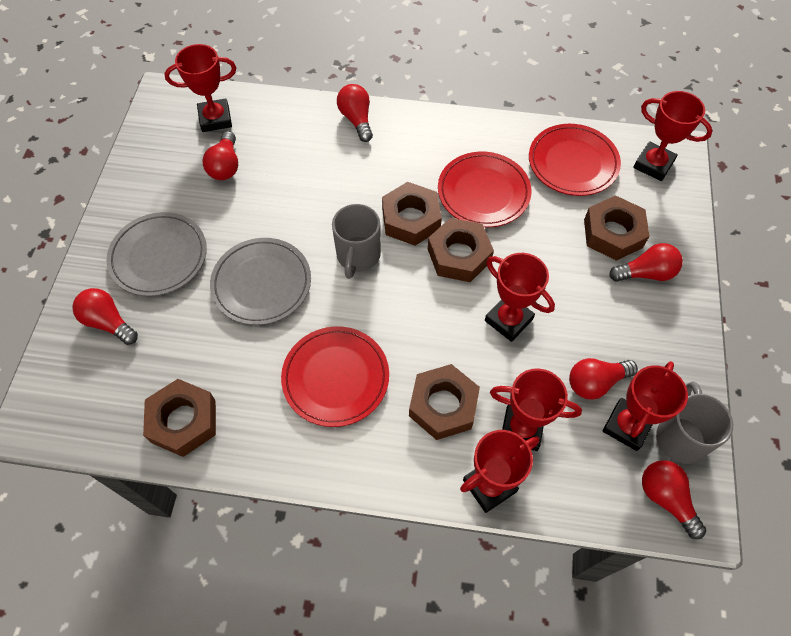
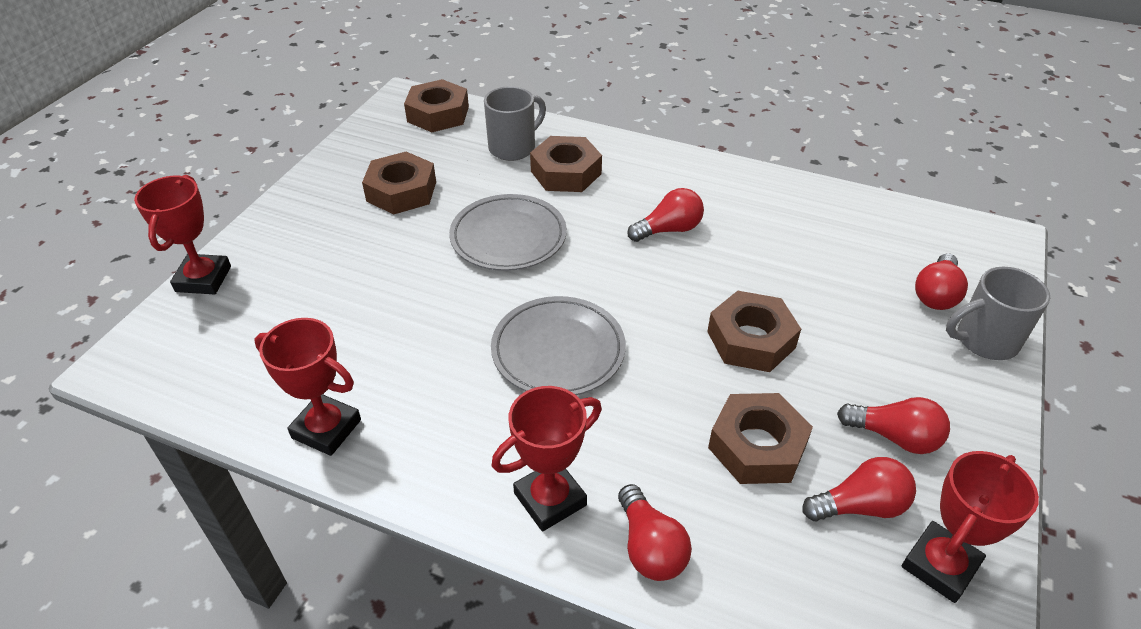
red light bulb: 6 -> 5
red plate: 3 -> 0
red trophy: 6 -> 4

